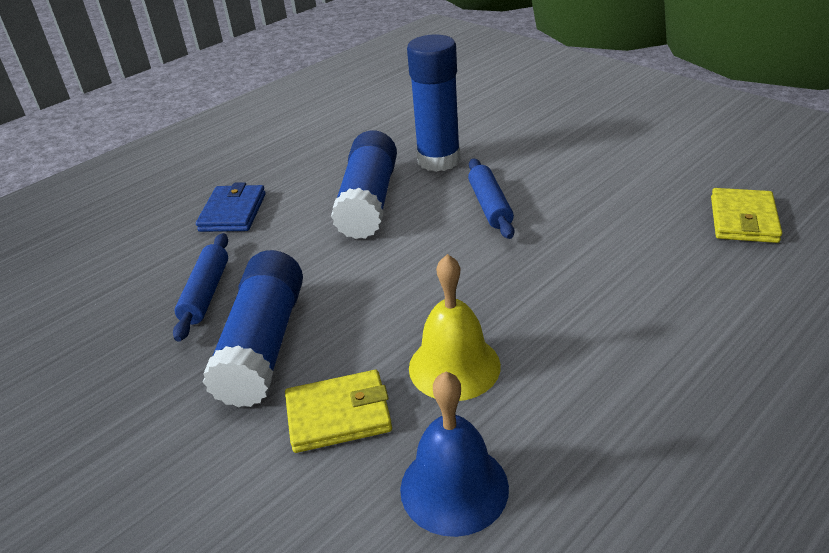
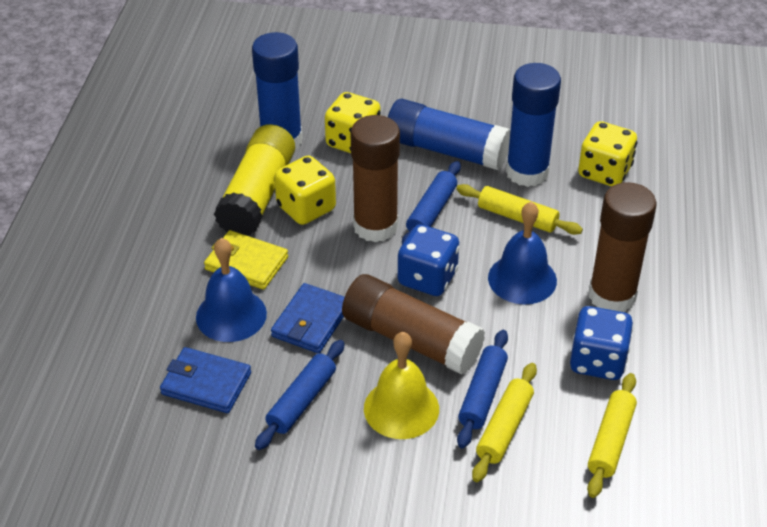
blue bell: 1 -> 2
blue dice: 0 -> 2
blue rolling pin: 2 -> 3
blue wallet: 1 -> 2
brown glue stick: 0 -> 3
yellow dice: 0 -> 3
yellow glue stick: 0 -> 1
yellow rolling pin: 0 -> 3
yellow wallet: 2 -> 1

